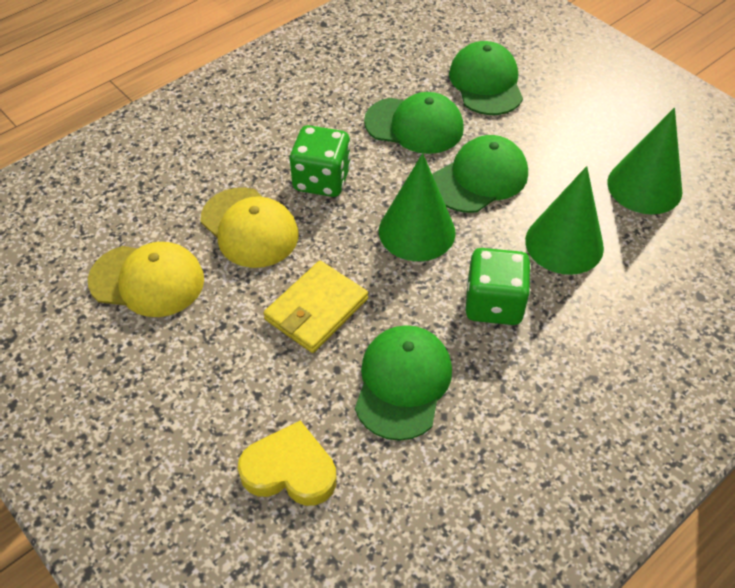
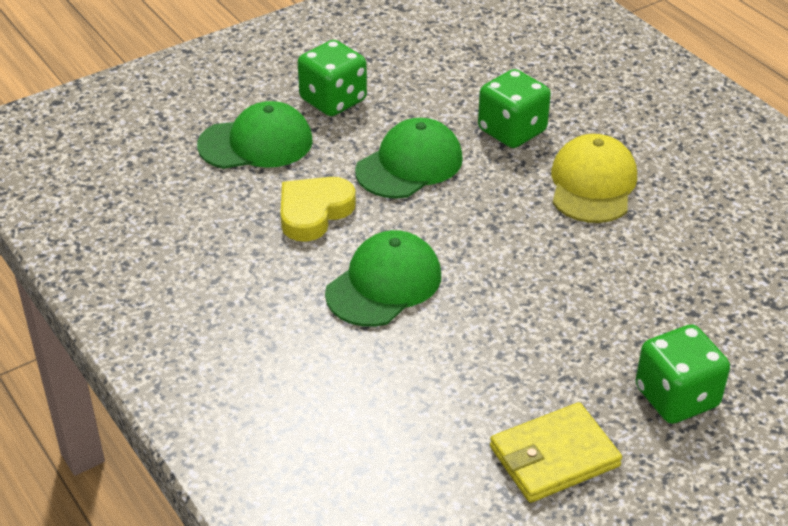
green cap: 4 -> 3
green cone: 3 -> 0
green dice: 2 -> 3
yellow cap: 2 -> 1

